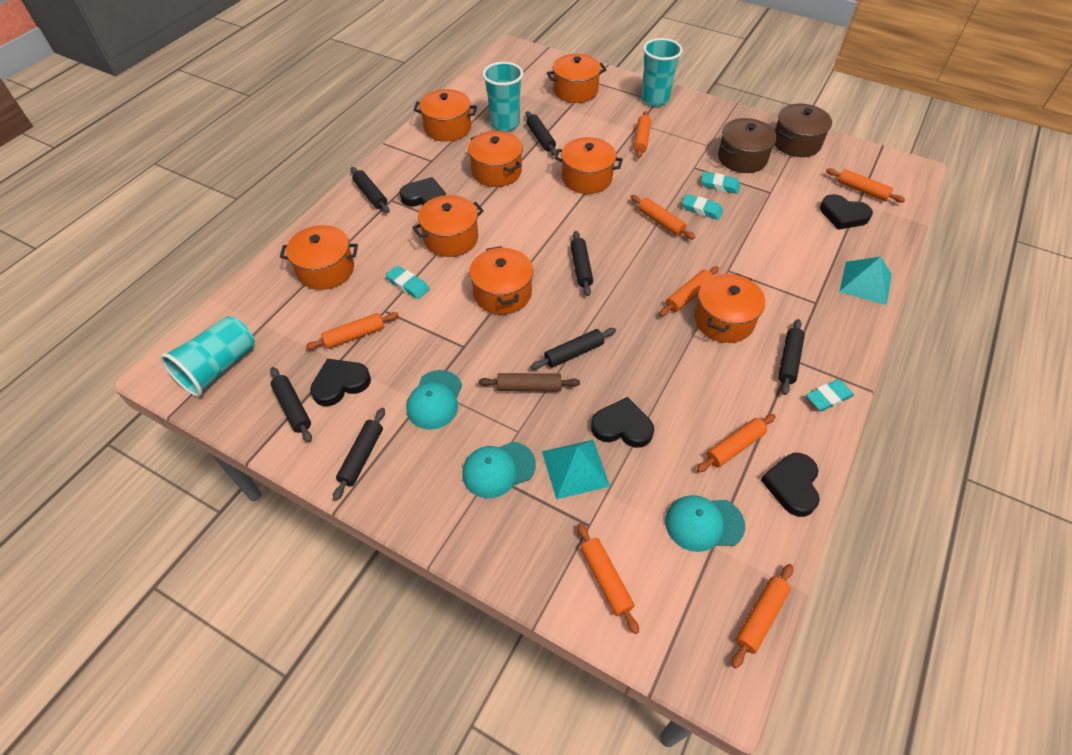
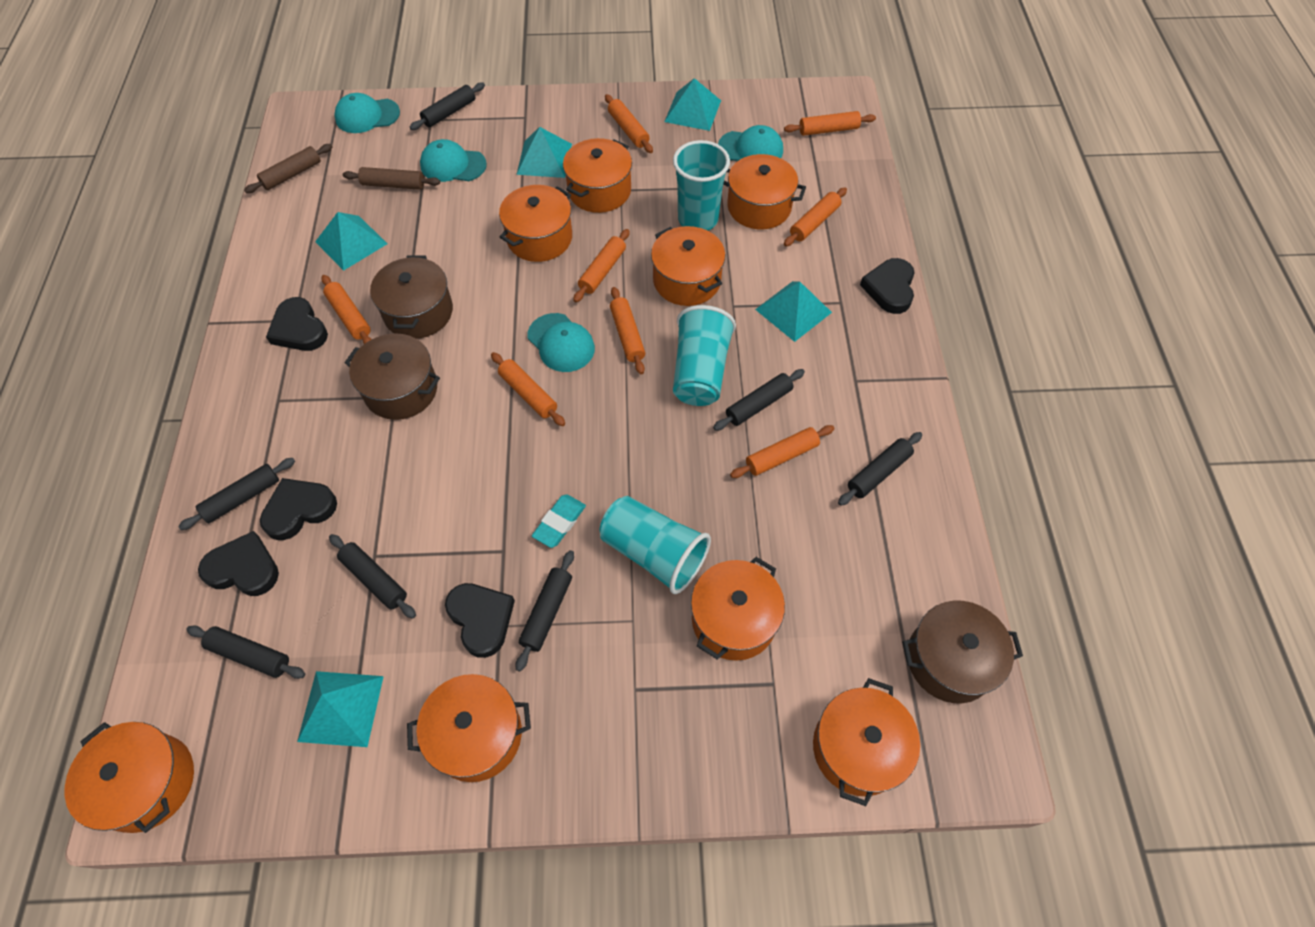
brown pot: 2 -> 3
brown rolling pin: 1 -> 2
turquoise cap: 3 -> 4
turquoise eraser: 4 -> 1
turquoise pyramid: 2 -> 5

